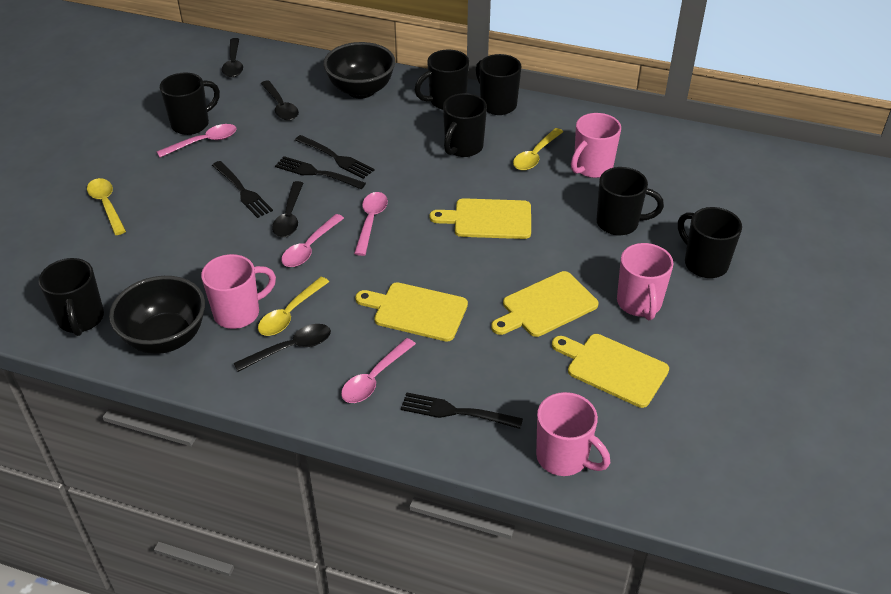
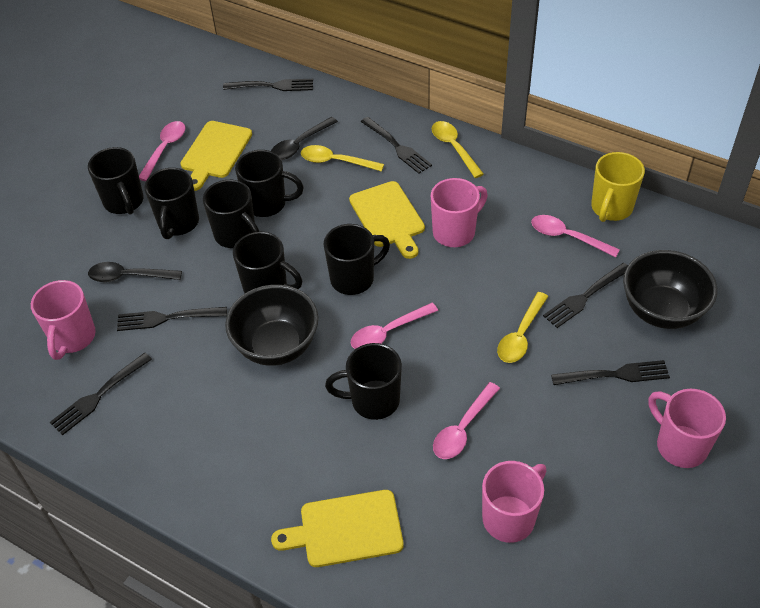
black fork: 4 -> 6
black spoon: 4 -> 2
yellow cutting board: 4 -> 3
yellow mug: 0 -> 1

